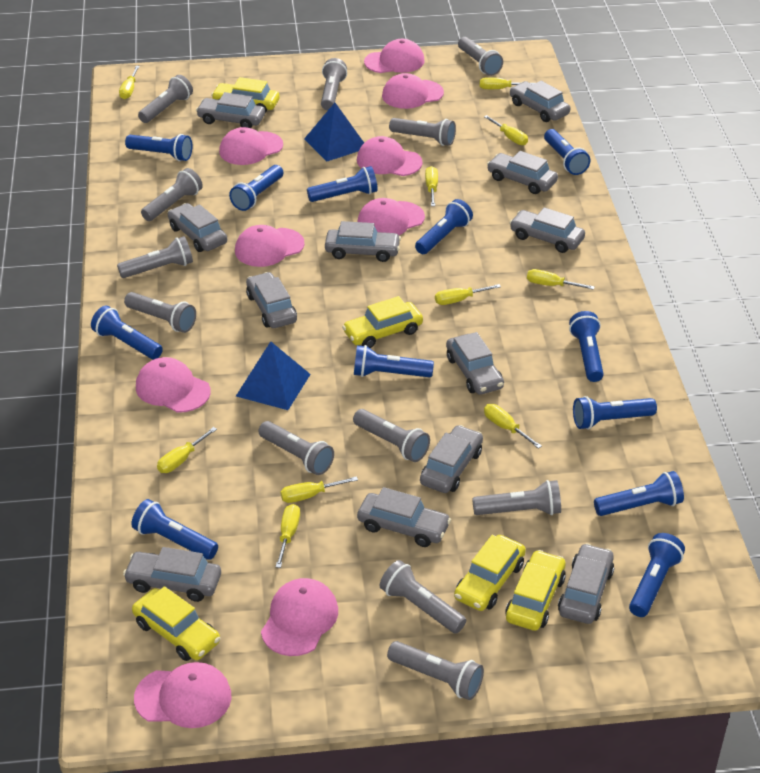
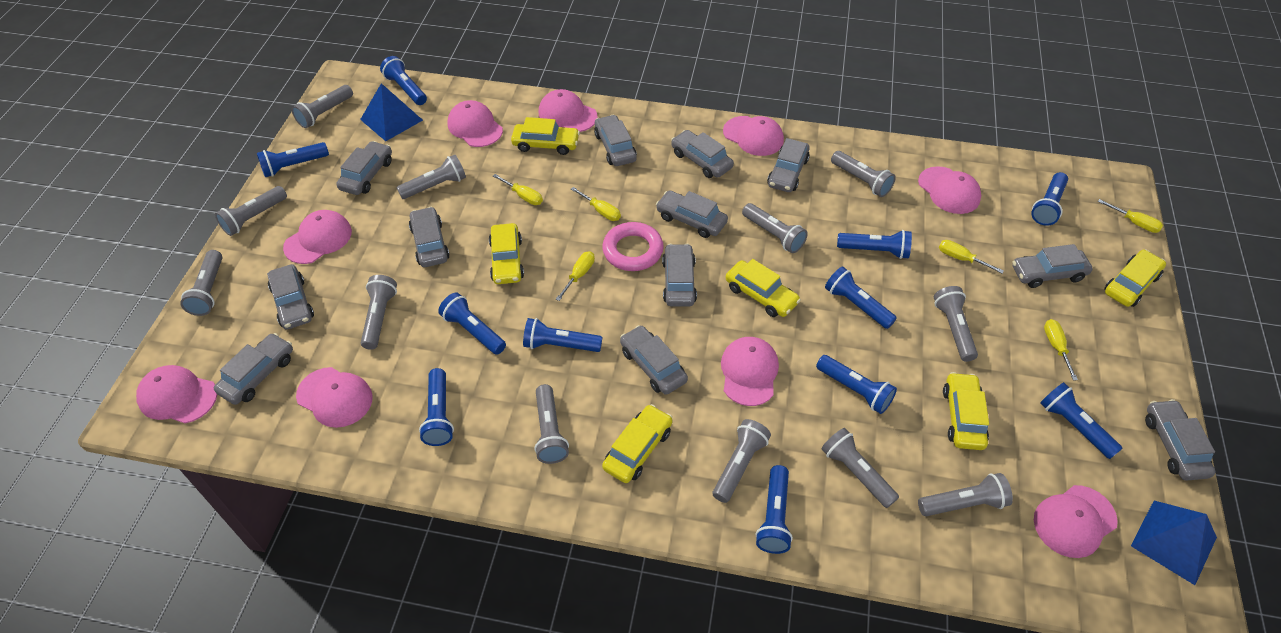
blue flashlight: 12 -> 11
pink ring: 0 -> 1
yellow car: 5 -> 6
yellow screwdriver: 10 -> 6

